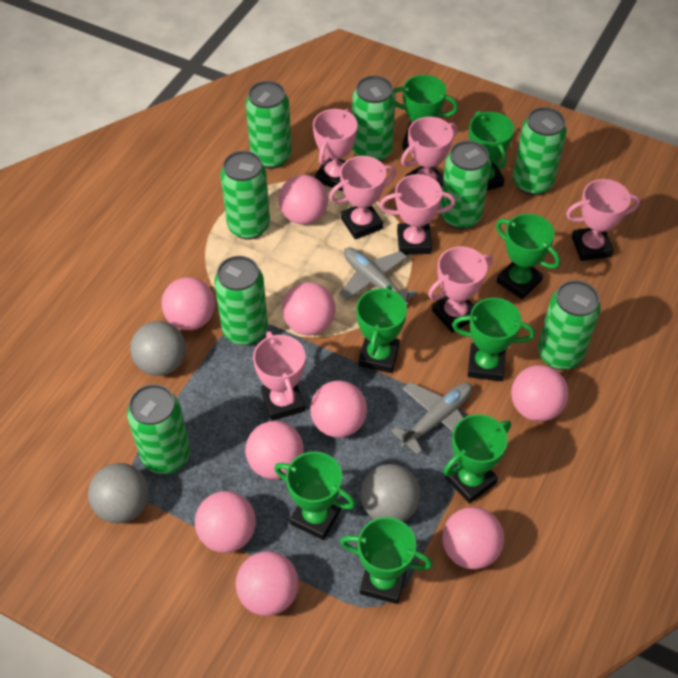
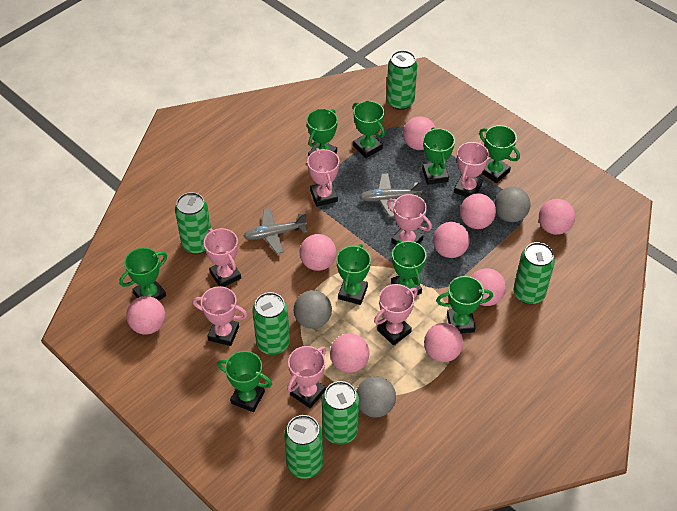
green can: 8 -> 6
green trophy: 8 -> 9

